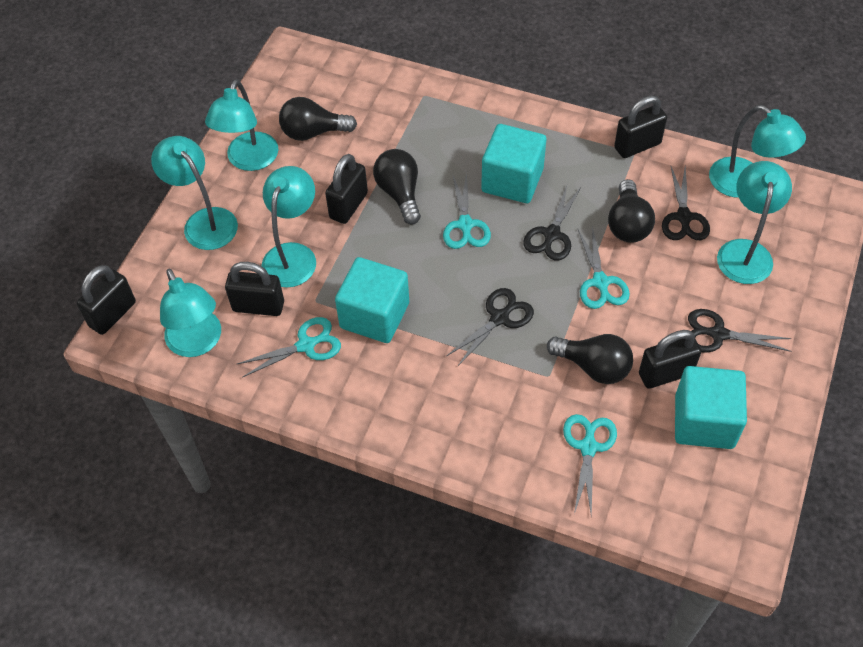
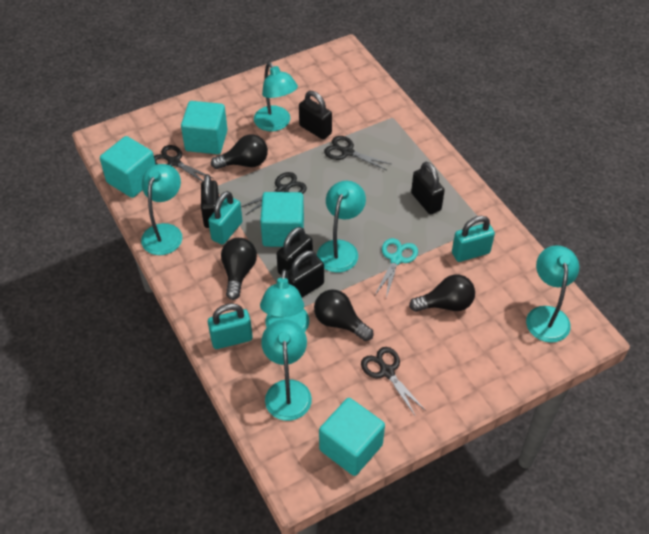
turquoise cube: 3 -> 4
turquoise padlock: 0 -> 3
turquoise scissors: 4 -> 1

